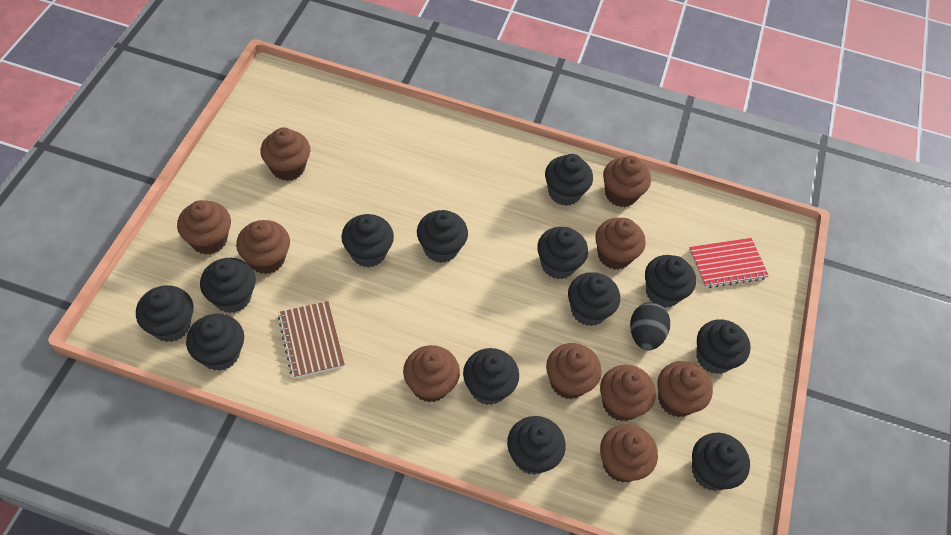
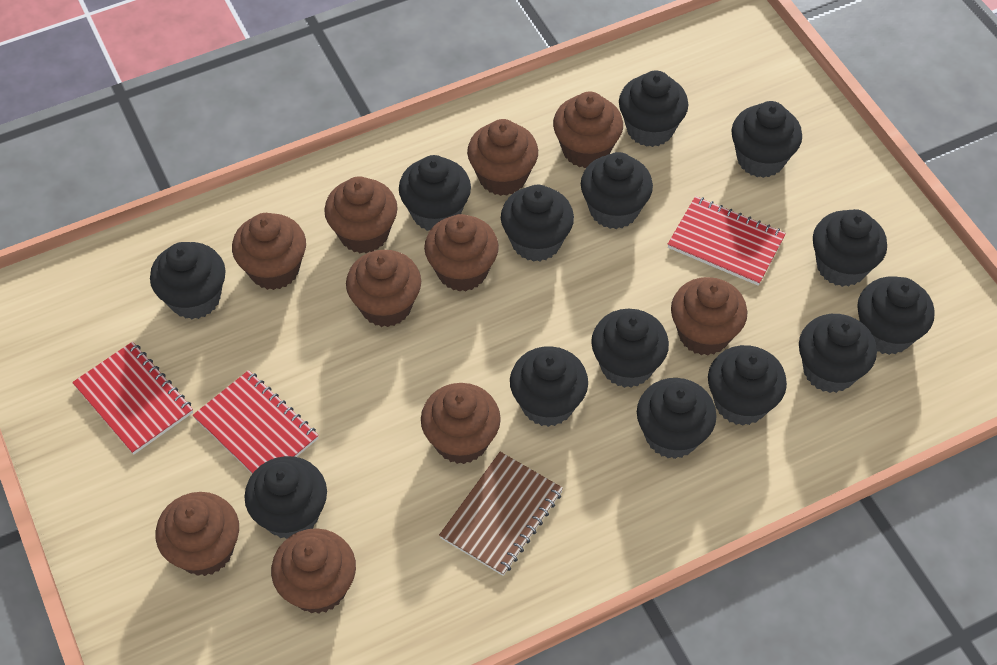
black cupcake: 13 -> 14
black egg: 1 -> 0
red notebook: 1 -> 3

